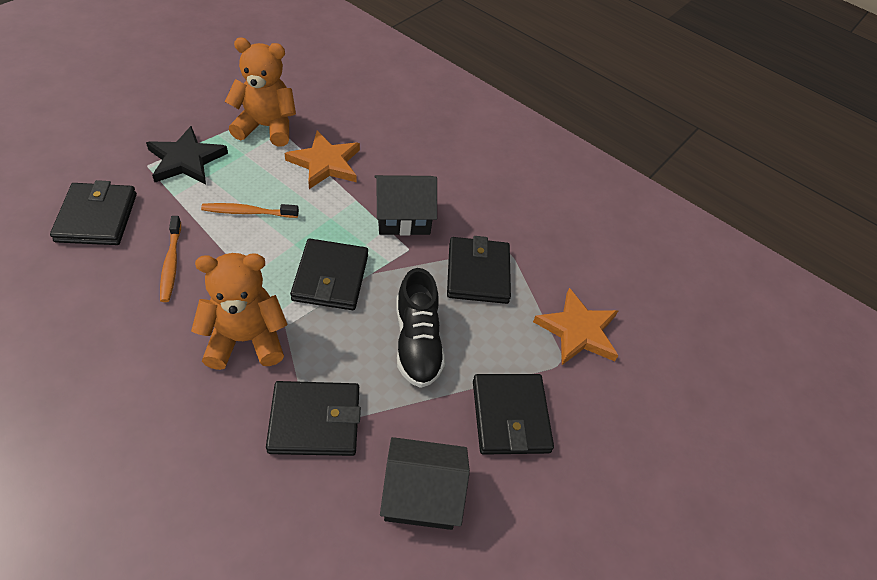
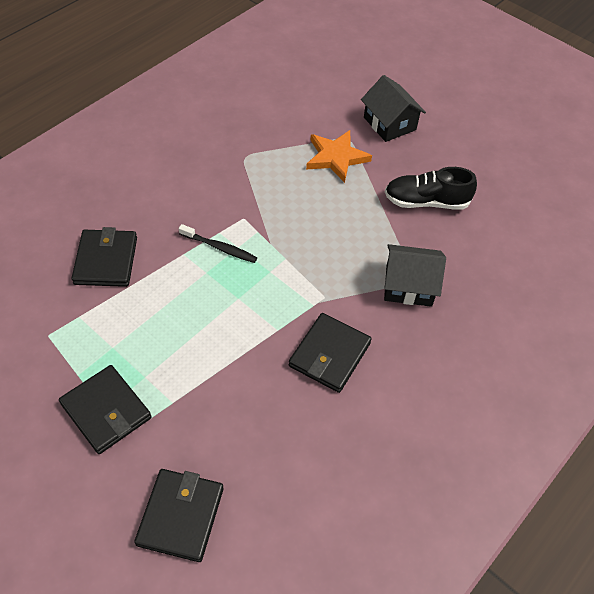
black star: 1 -> 0
black toothbrush: 0 -> 1
black wallet: 5 -> 4
orange star: 2 -> 1
orange teddy bear: 2 -> 0
orange toothbrush: 2 -> 0

